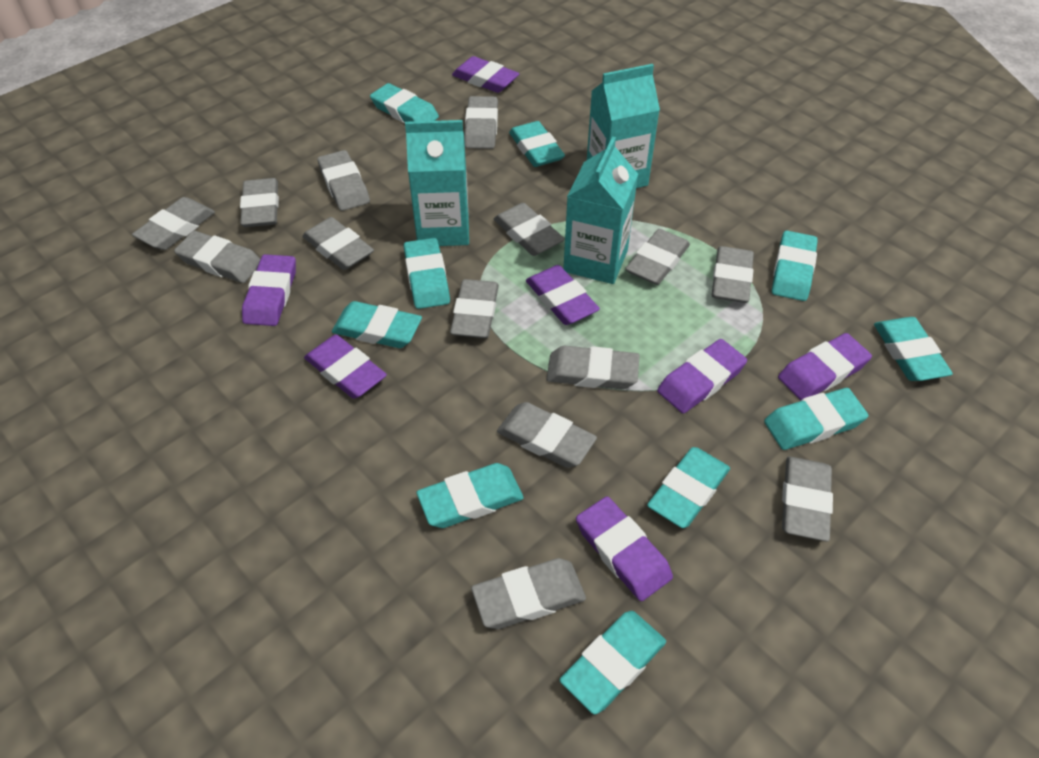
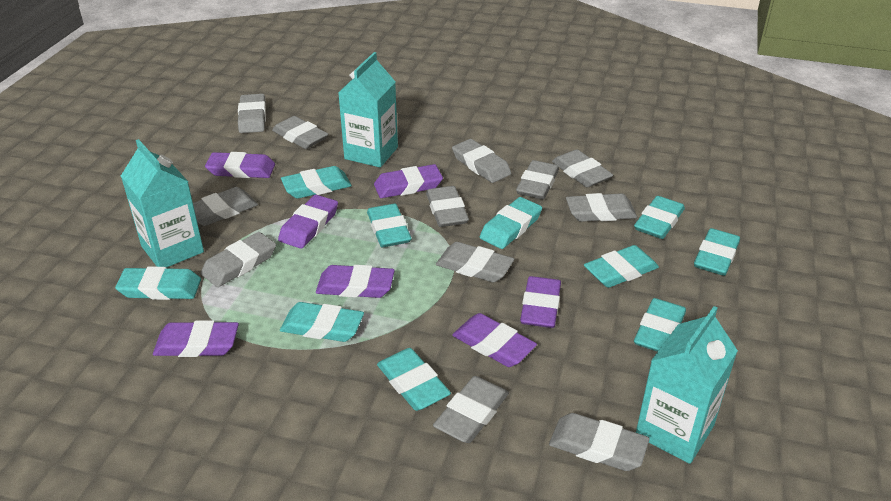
grey eraser: 14 -> 12

